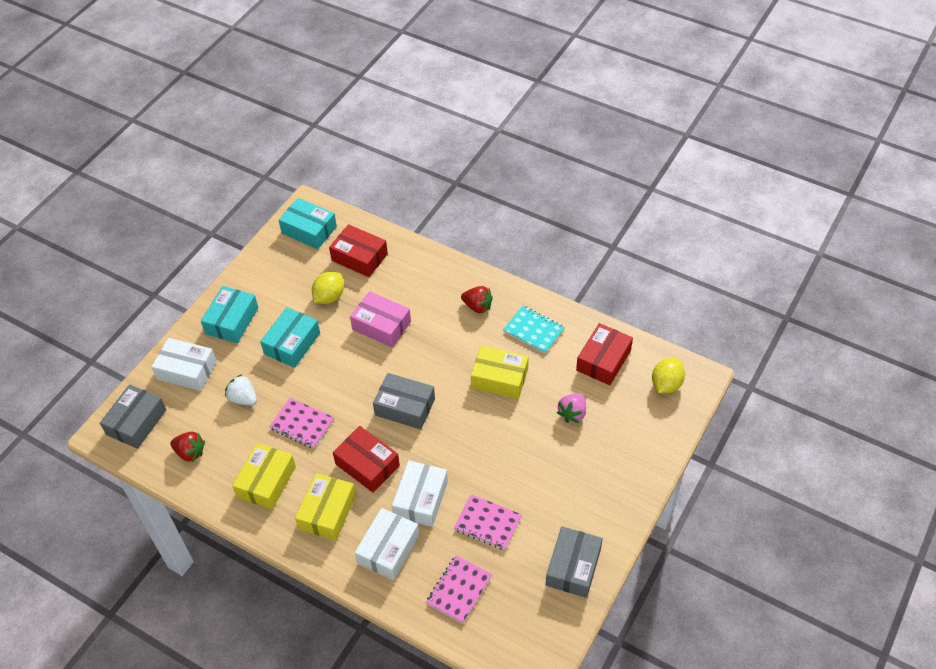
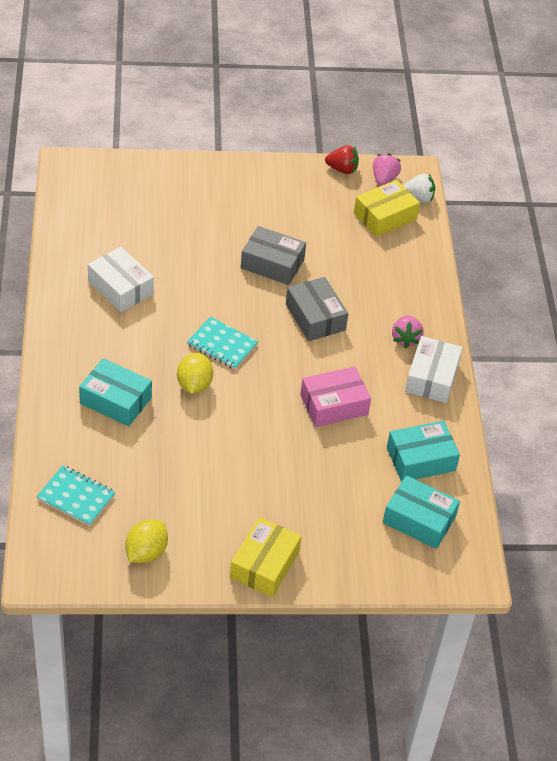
grey box: 3 -> 2
pink notebook: 3 -> 0
pink strawberry: 1 -> 2
red box: 3 -> 0
red strawberry: 2 -> 1
turquoise notebook: 1 -> 2
white box: 3 -> 2
yellow box: 3 -> 2

